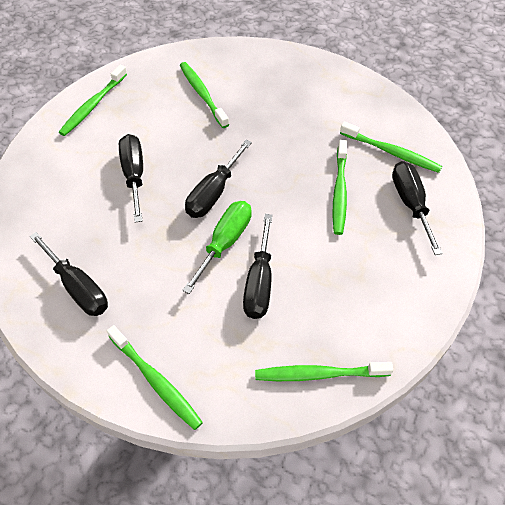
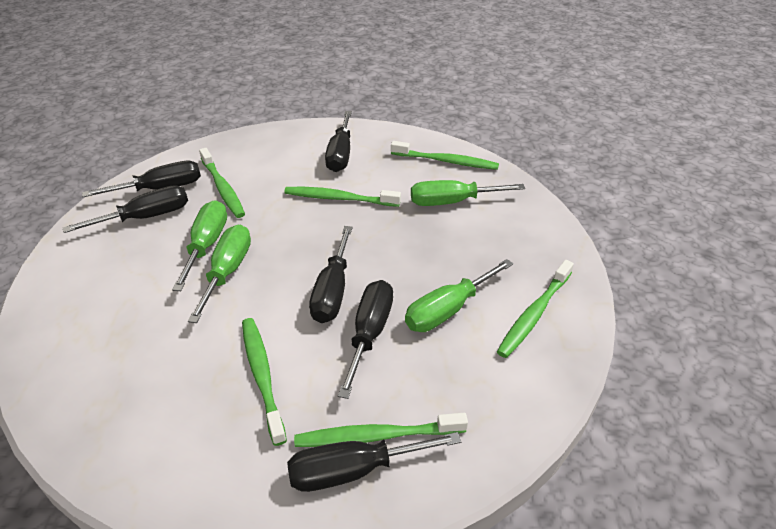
black screwdriver: 5 -> 6
green screwdriver: 1 -> 4

